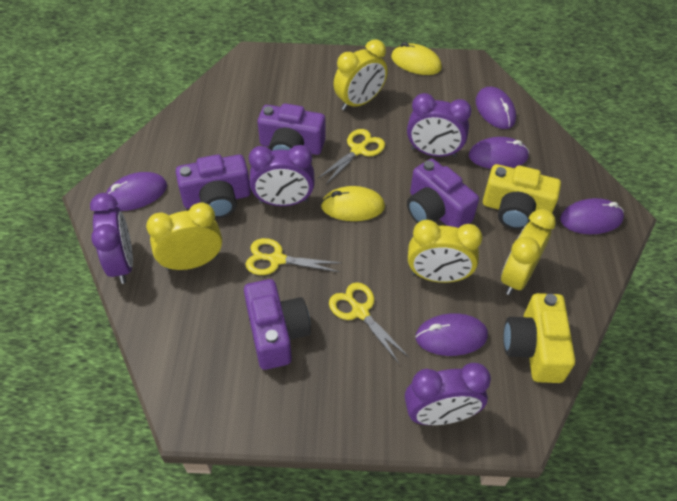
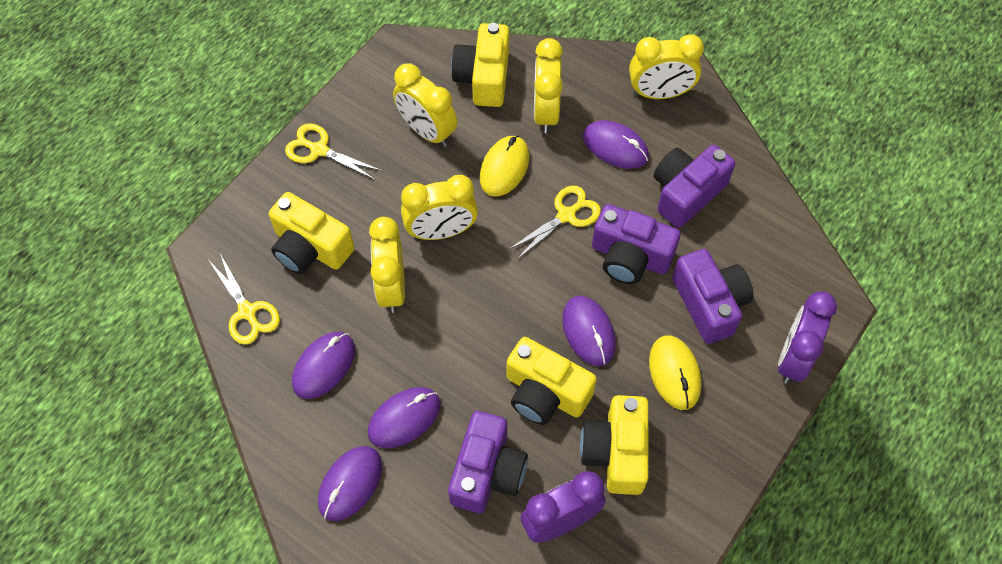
purple clock: 4 -> 2
yellow camera: 2 -> 4
yellow clock: 4 -> 5

